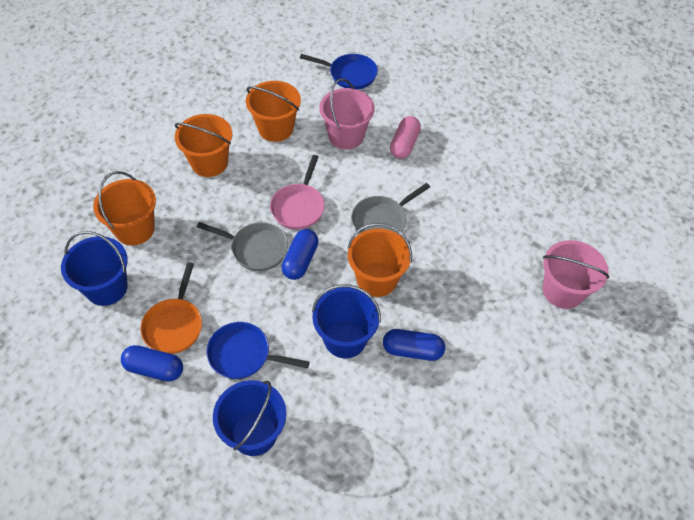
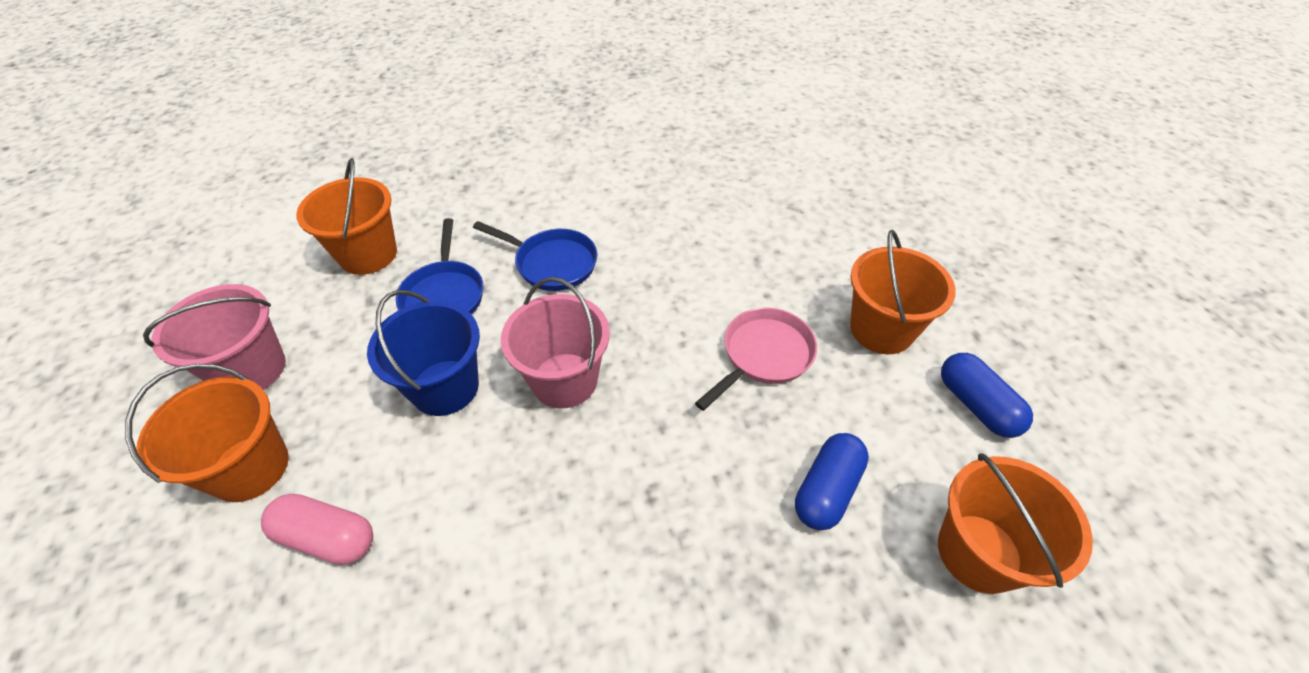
blue bucket: 3 -> 1
blue capsule: 3 -> 2
grey pan: 2 -> 0
orange pan: 1 -> 0

